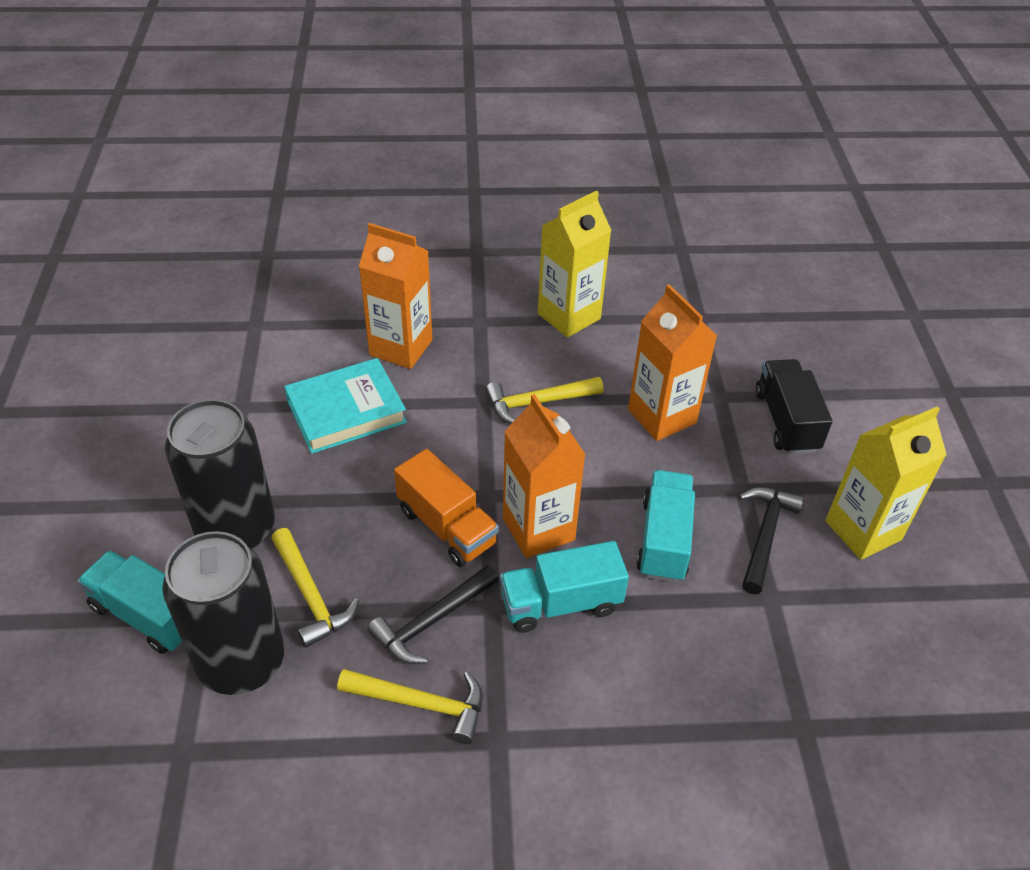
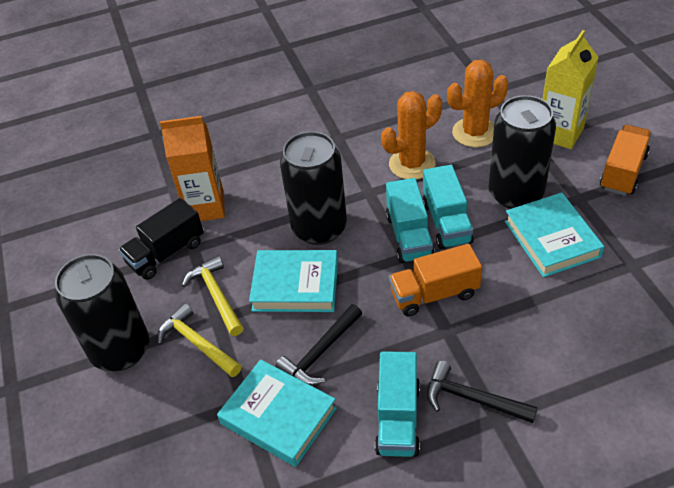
black can: 2 -> 3
orange cactus: 0 -> 2
orange carton: 3 -> 1
orange truck: 1 -> 2
turquoise book: 1 -> 3
yellow carton: 2 -> 1
yellow hammer: 3 -> 2

